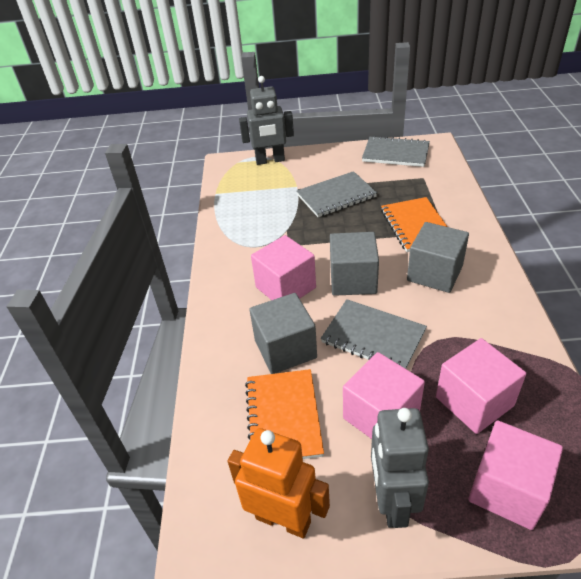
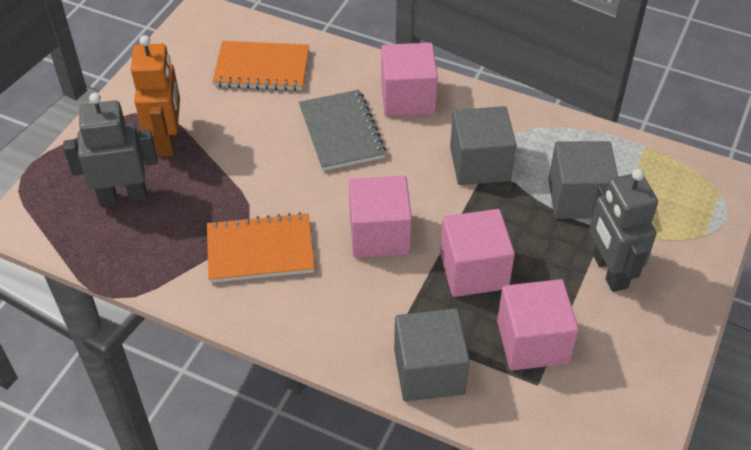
grey notebook: 3 -> 1

